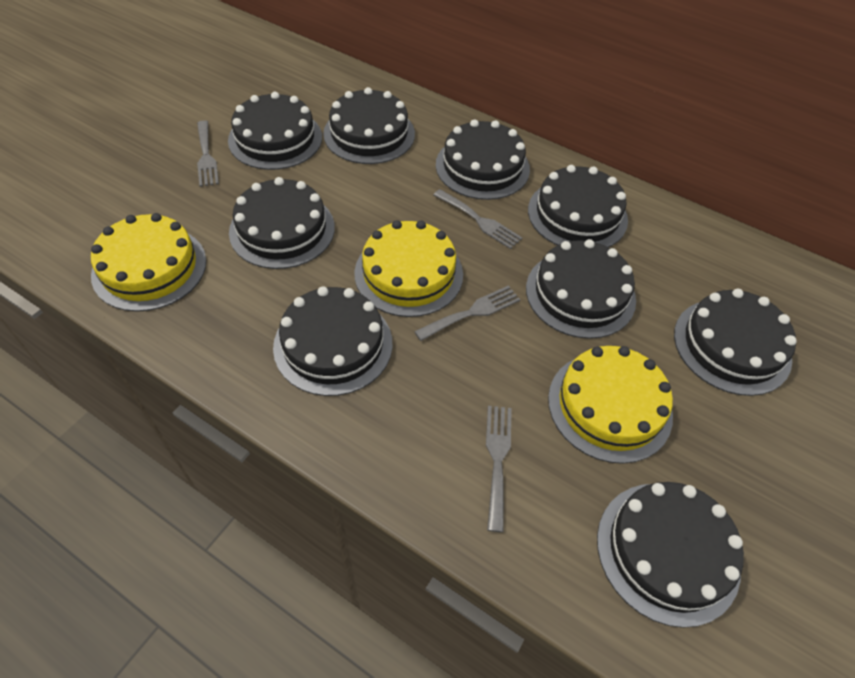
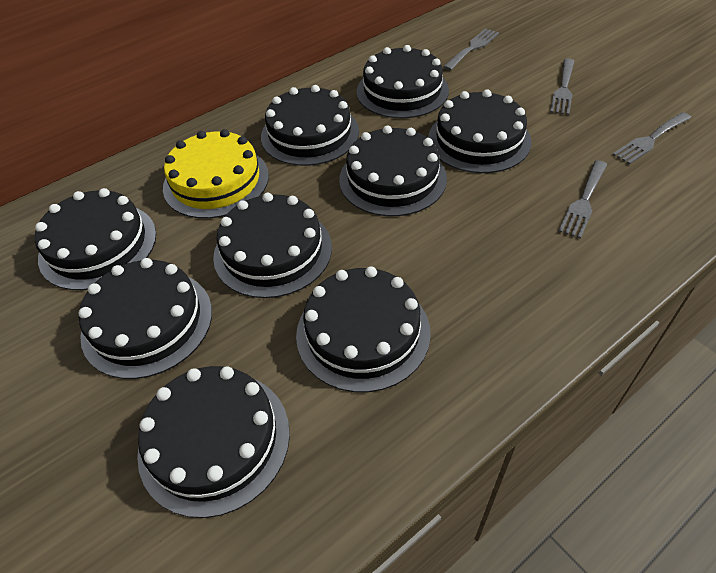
yellow cake: 3 -> 1

